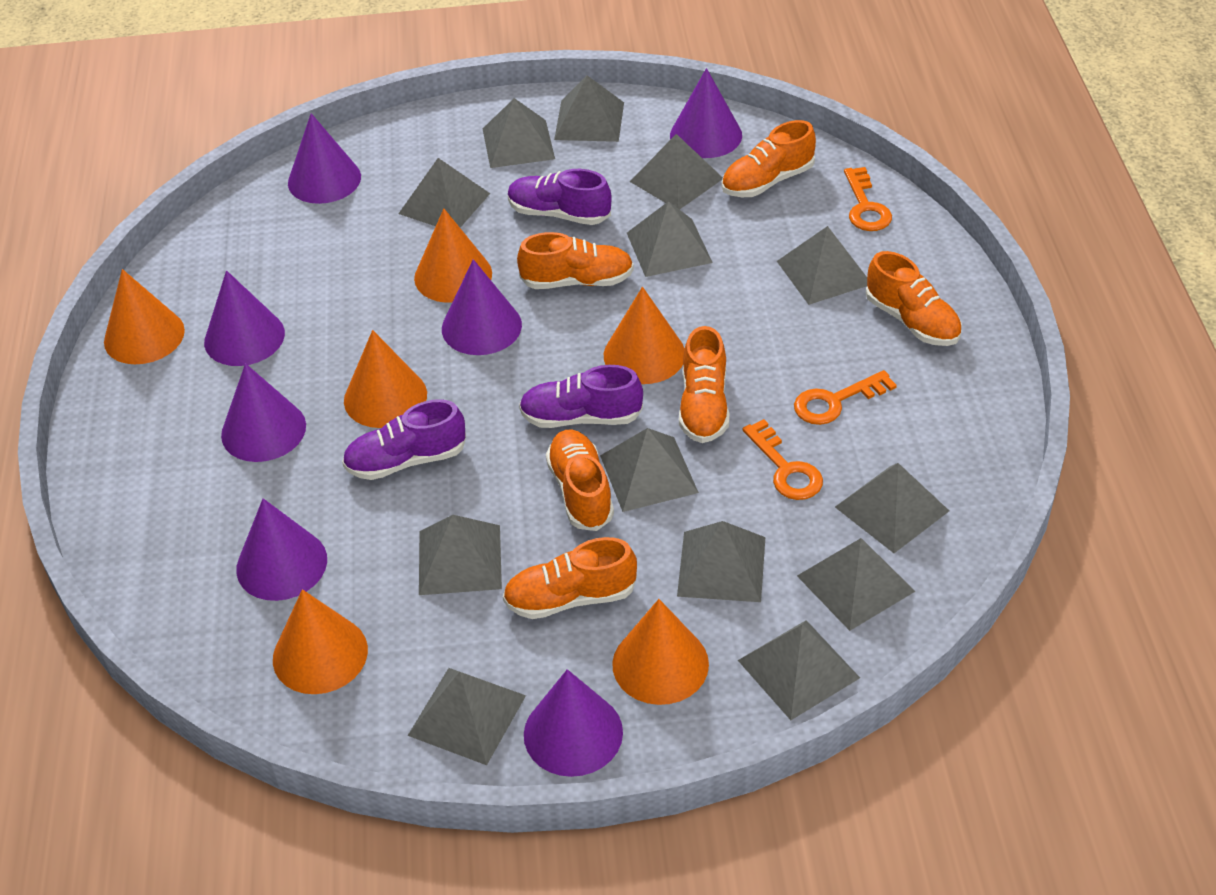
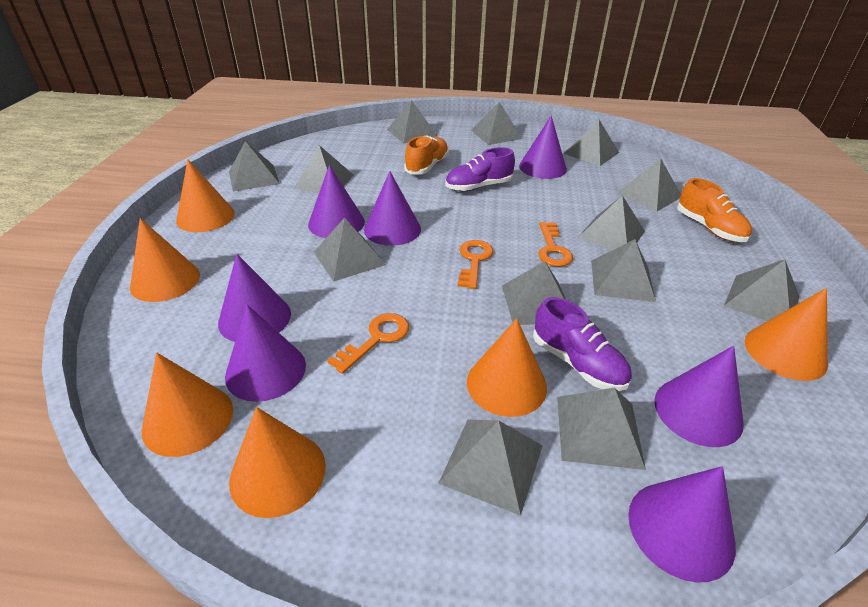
orange shoe: 6 -> 2
purple shoe: 3 -> 2

